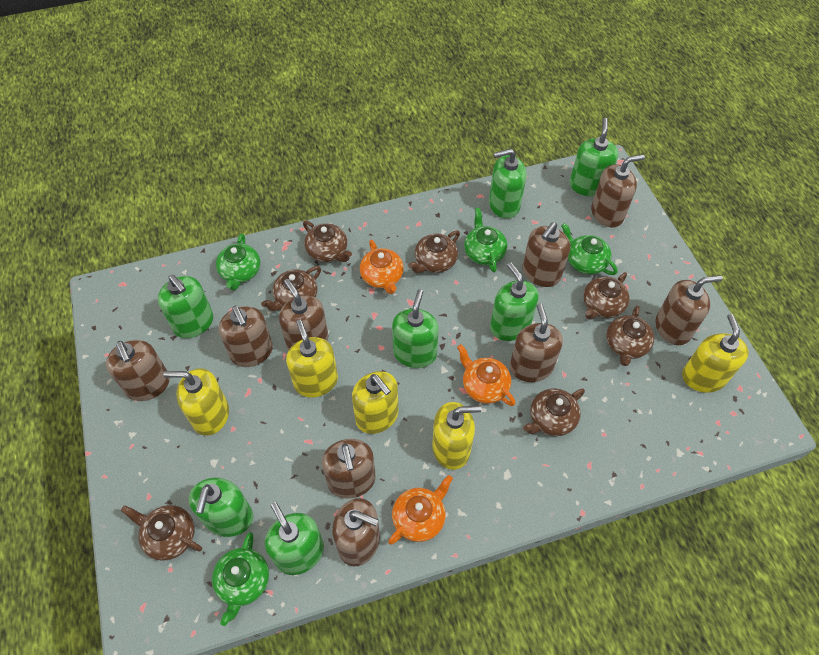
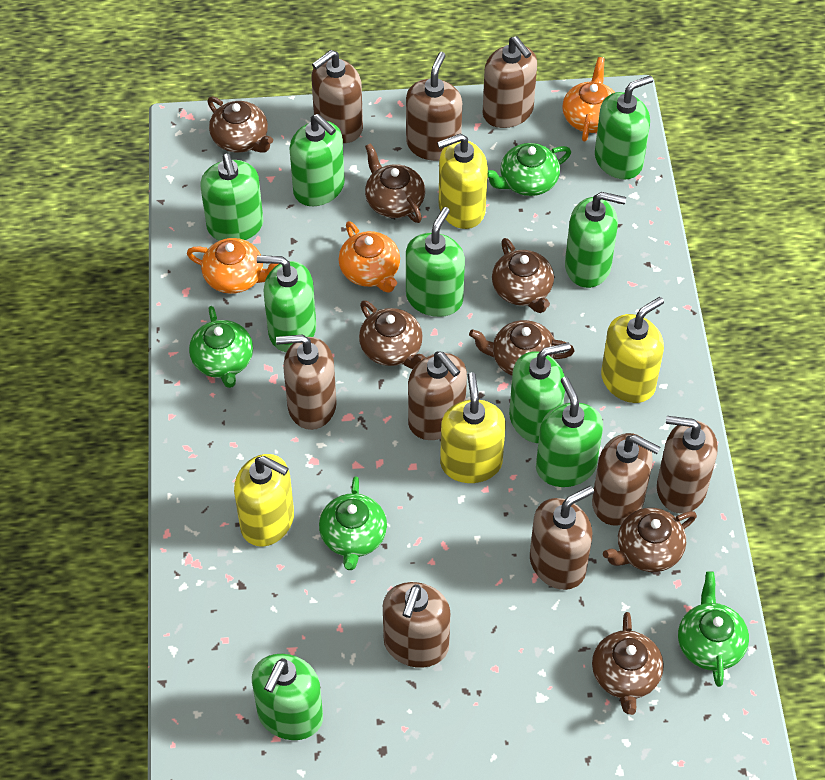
green soap dispenser: 7 -> 9
yellow soap dispenser: 5 -> 4

